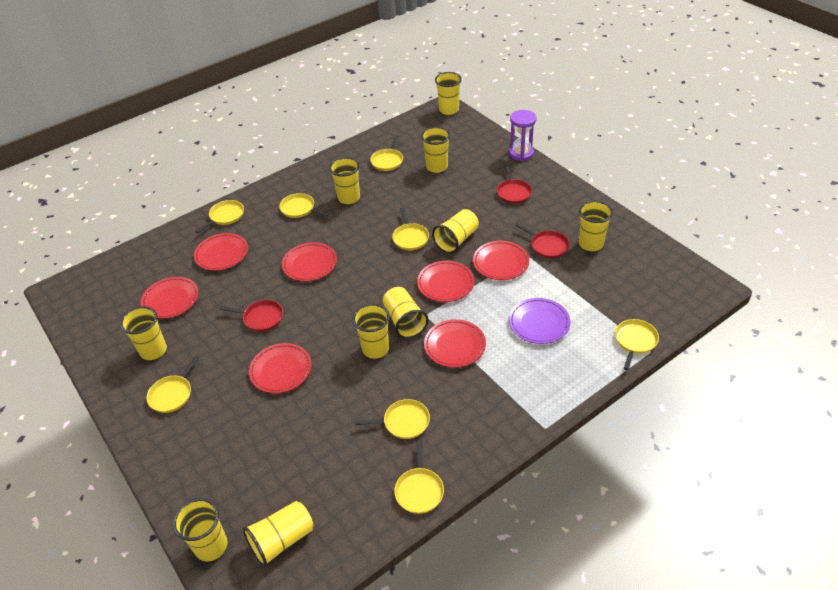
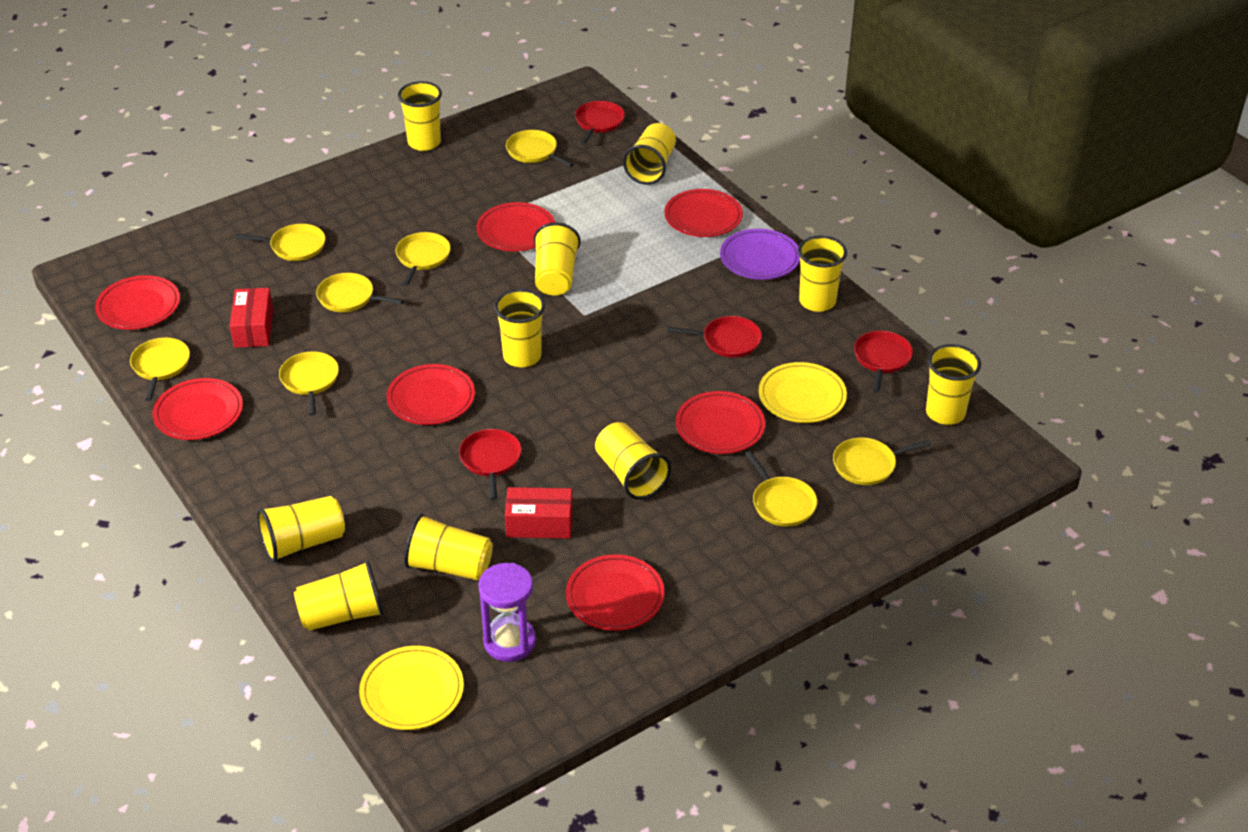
red box: 0 -> 2
red pan: 3 -> 4
yellow plate: 0 -> 2

